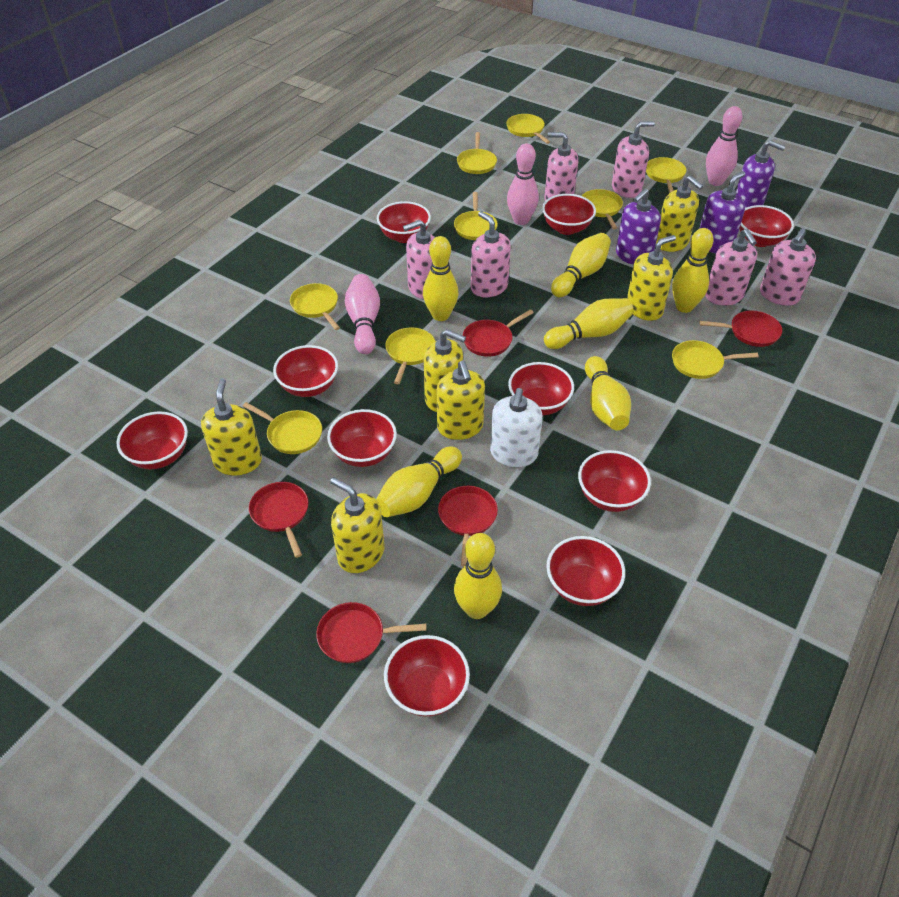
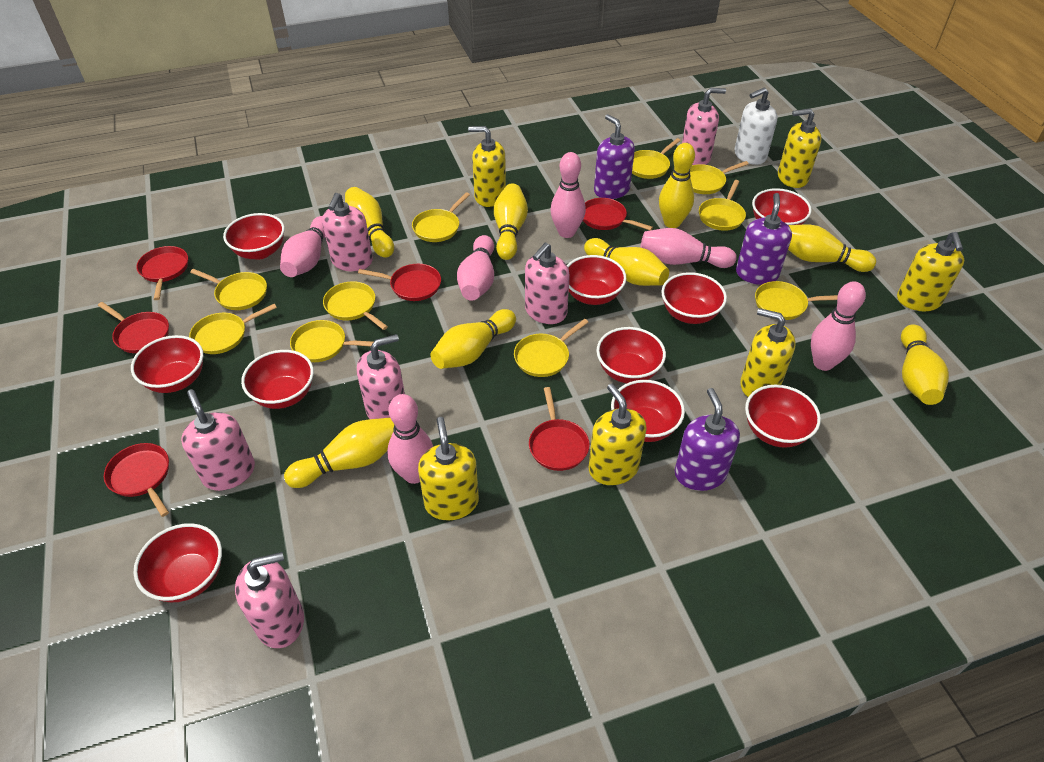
pink bowling pin: 3 -> 6
red pan: 5 -> 6
yellow bowling pin: 7 -> 8
yellow pan: 9 -> 10

